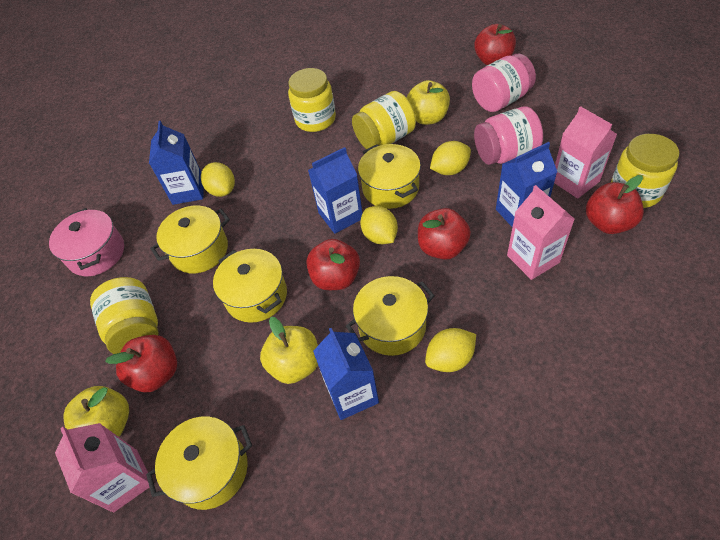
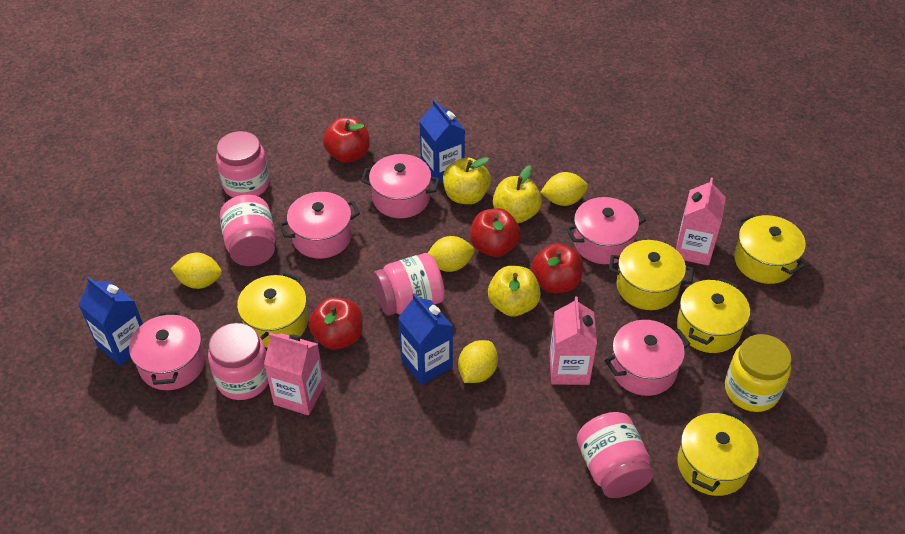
blue carton: 4 -> 3
pink jar: 2 -> 5
pink pot: 1 -> 5
red apple: 5 -> 4
yellow jar: 4 -> 1

